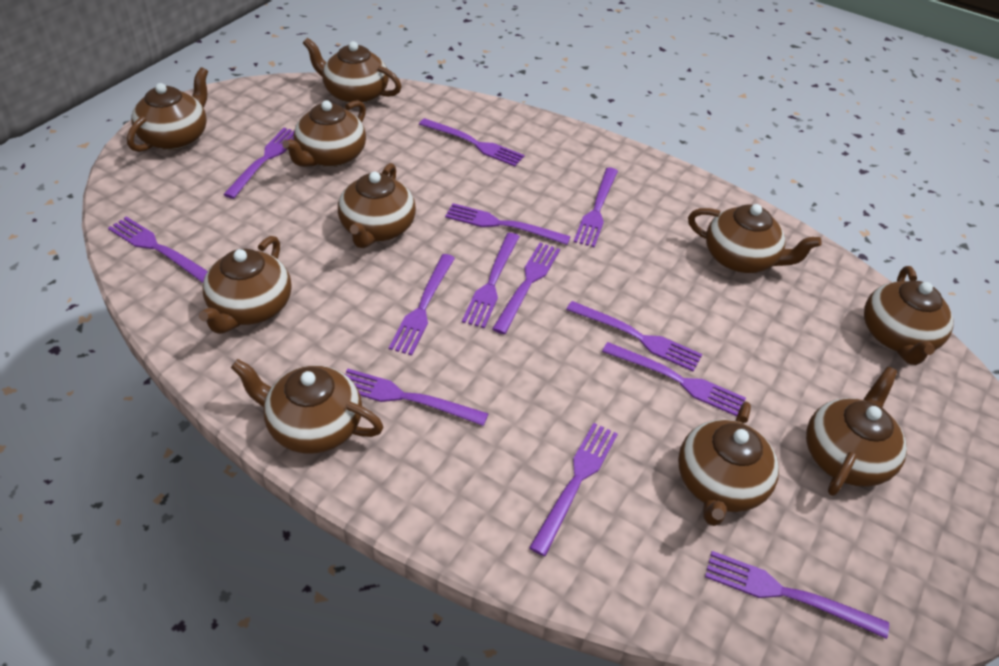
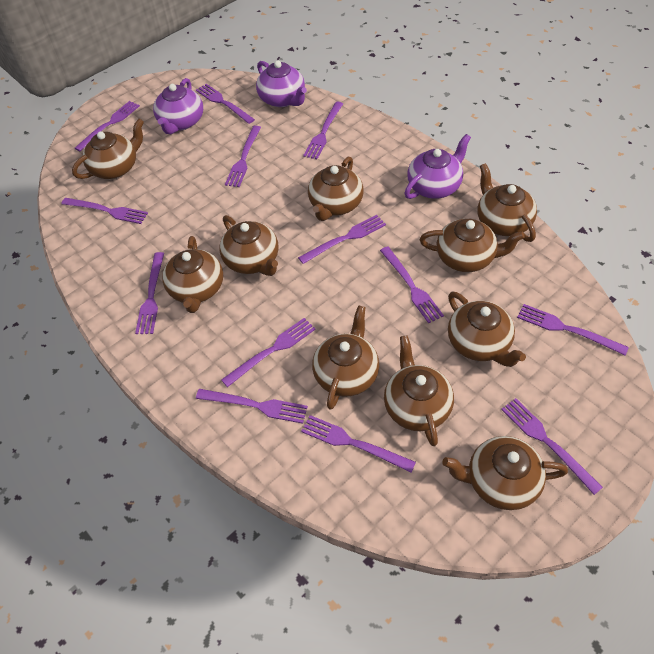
purple teapot: 0 -> 3

